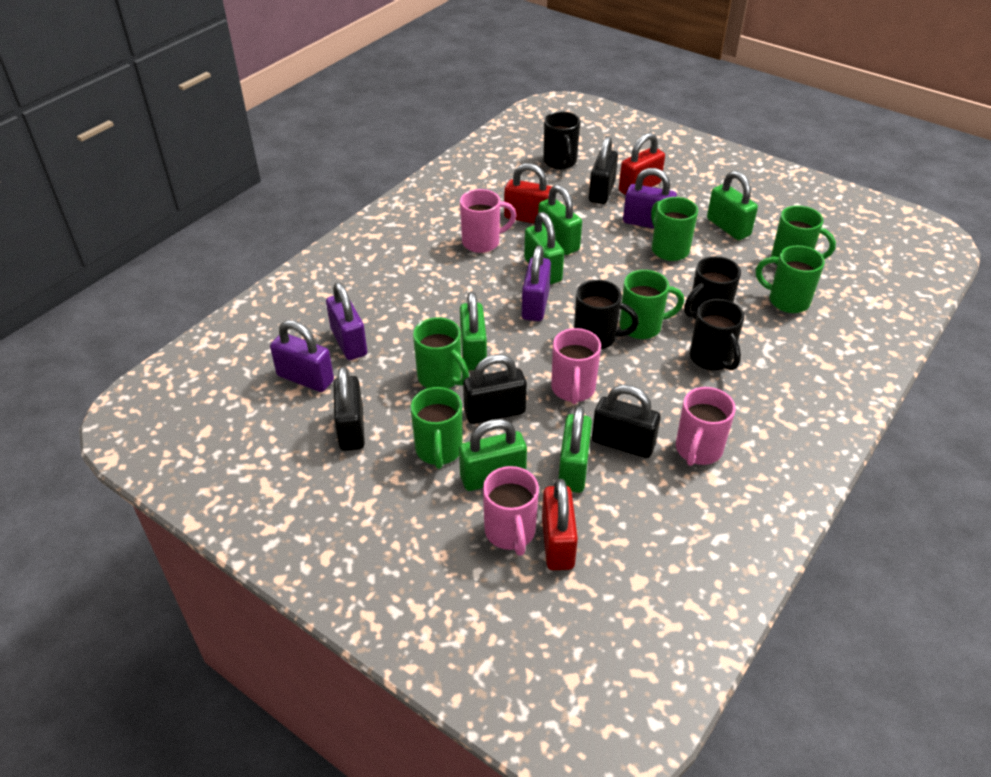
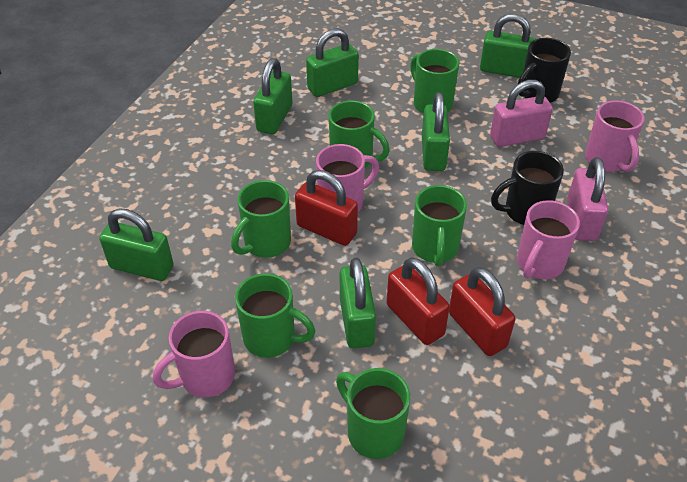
black mug: 4 -> 2
black padlock: 4 -> 0
pink padlock: 0 -> 2
purple padlock: 4 -> 0

